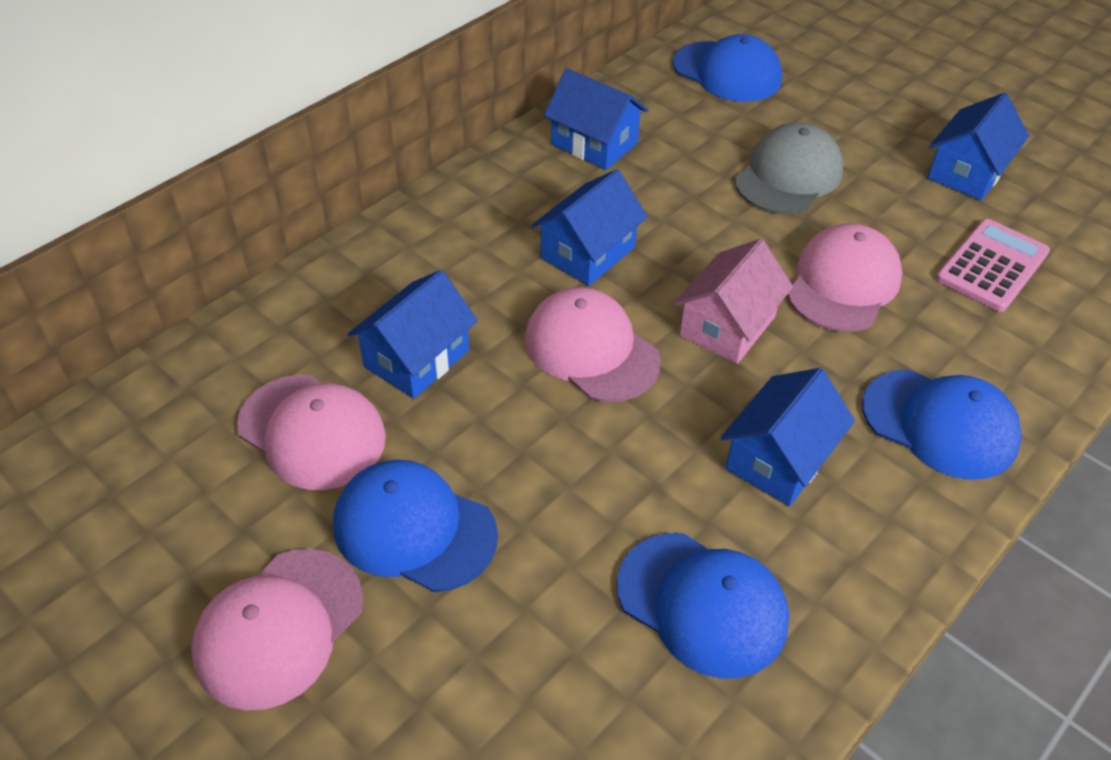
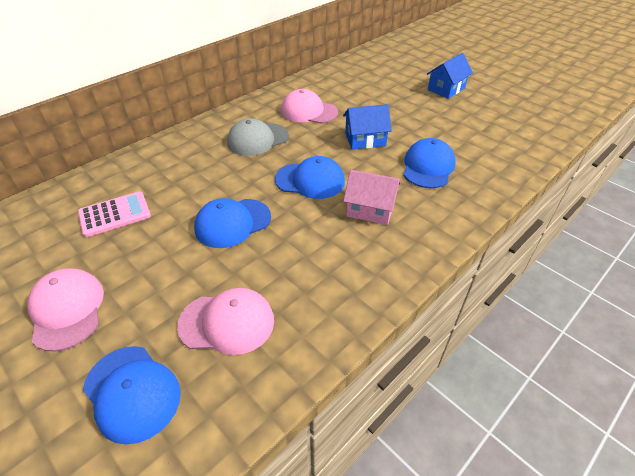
blue house: 5 -> 2
pink cap: 4 -> 3

